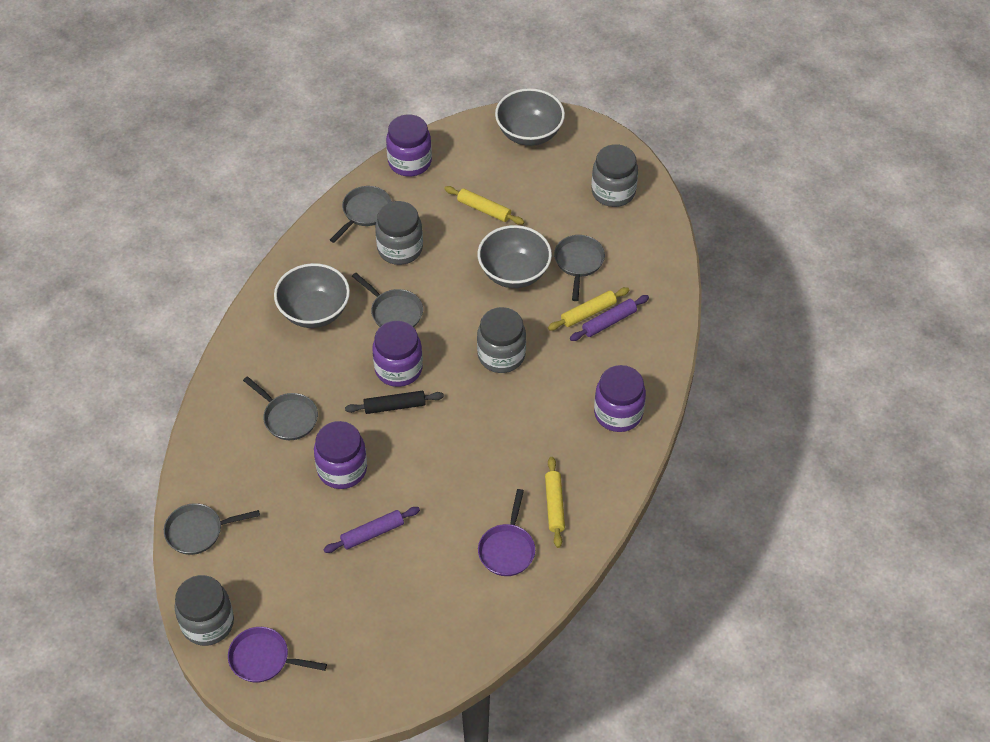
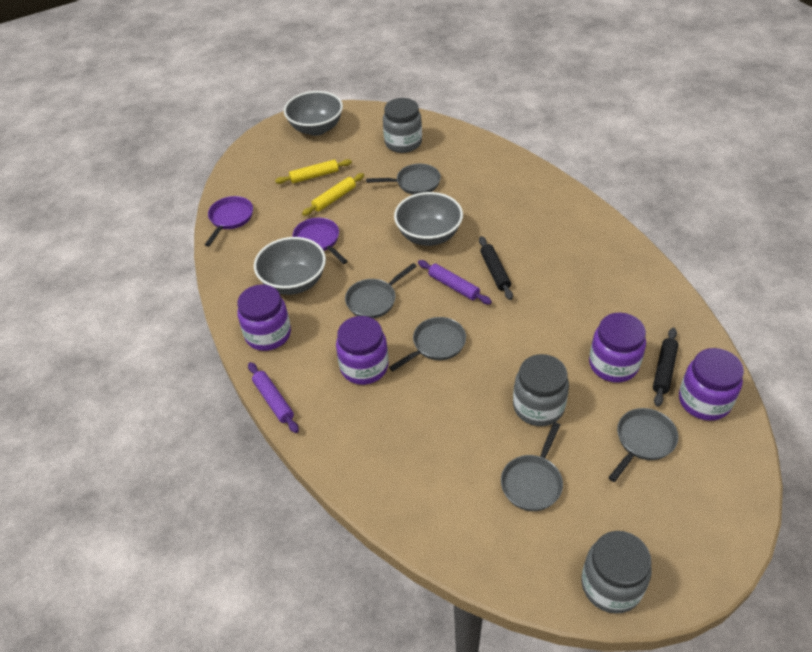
black rolling pin: 1 -> 2
grey jar: 4 -> 3
yellow rolling pin: 3 -> 2

